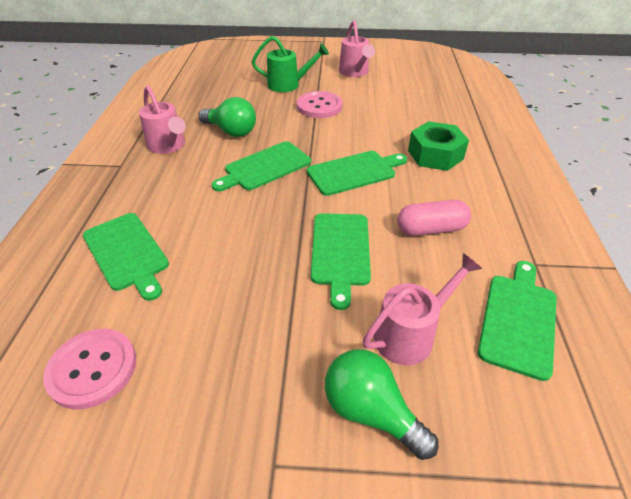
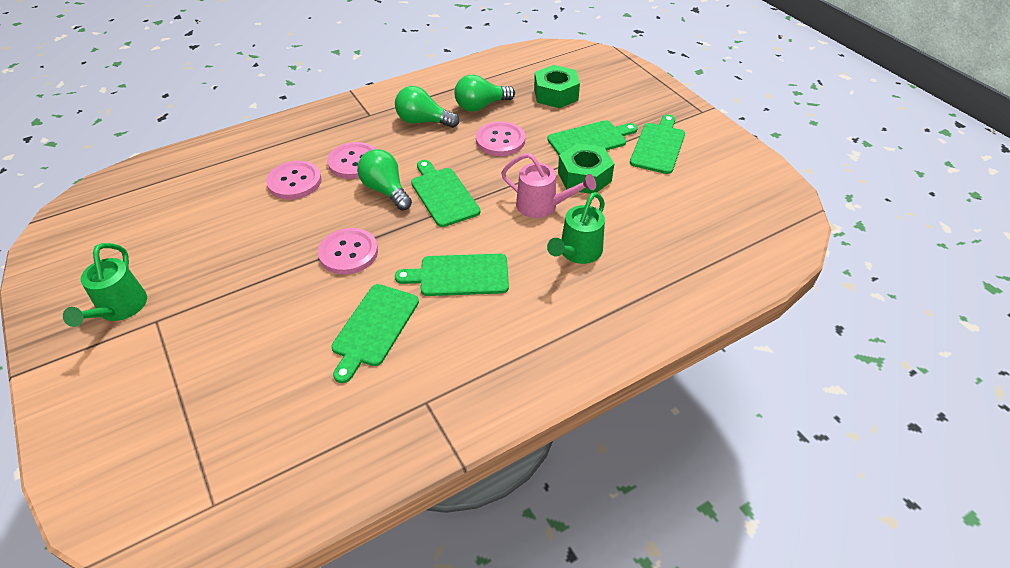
green light bulb: 2 -> 3
green nut: 1 -> 2
green watering can: 1 -> 2
pink button: 2 -> 4
pink capsule: 1 -> 0
pink watering can: 3 -> 1

